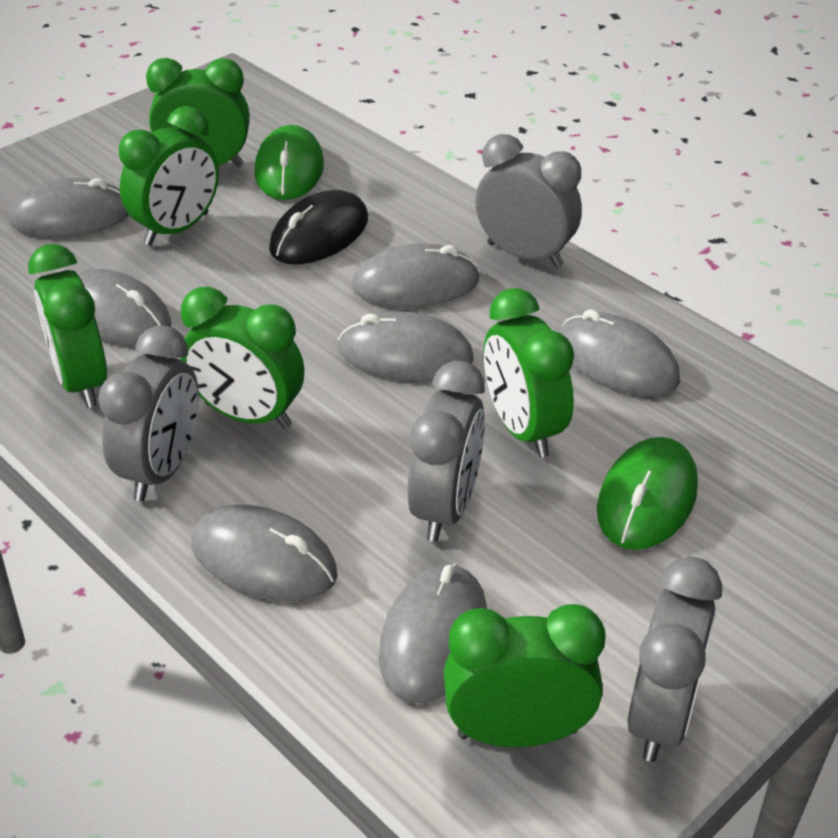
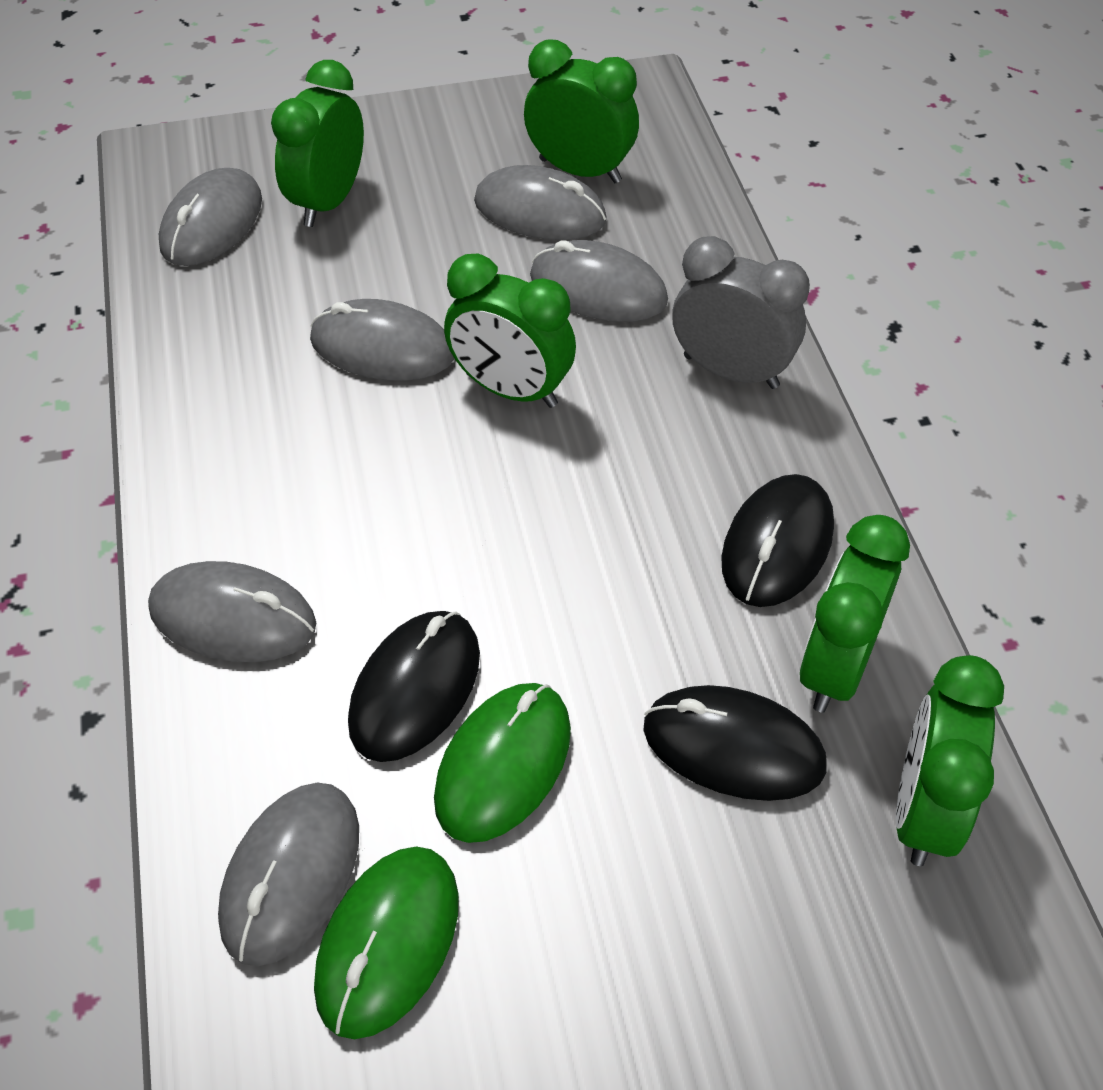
black mouse: 1 -> 3
green clock: 6 -> 5
grey clock: 4 -> 1
grey mouse: 7 -> 6

